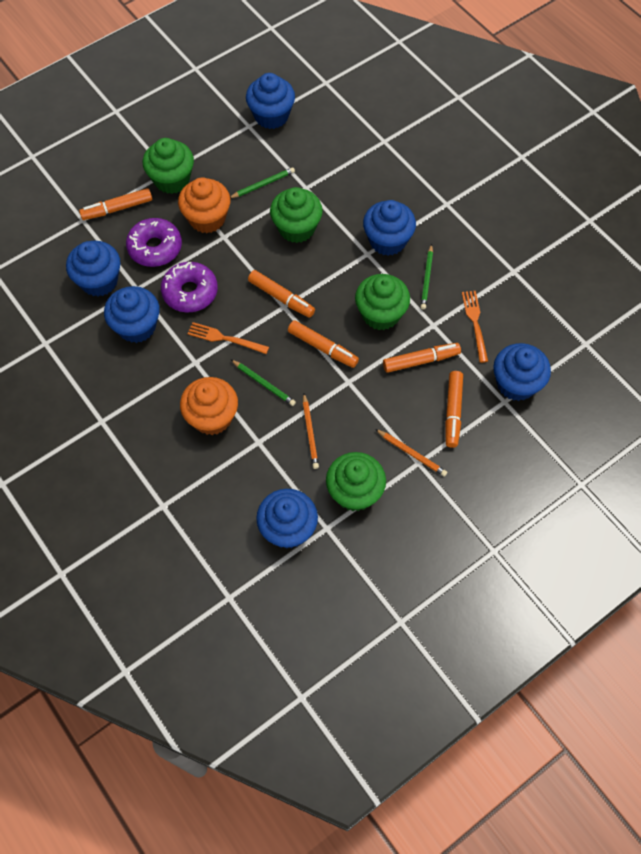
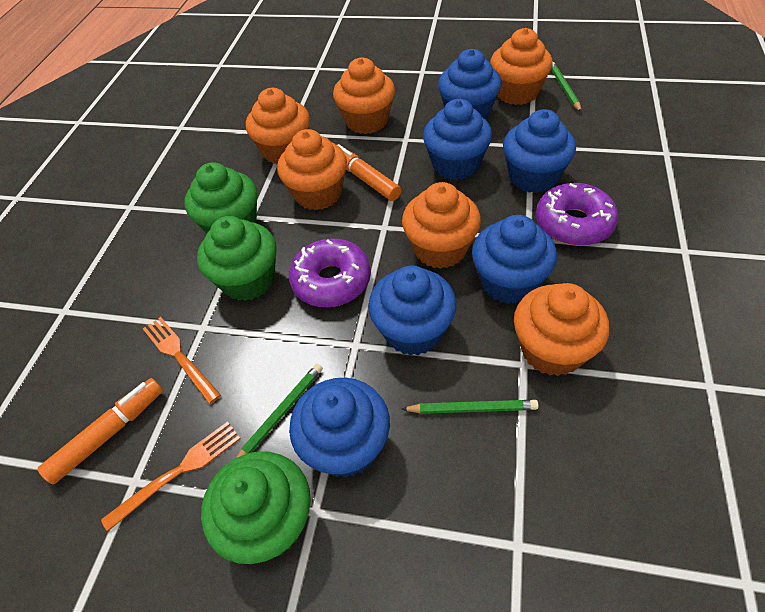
green cupcake: 4 -> 3
orange cupcake: 2 -> 6
orange marker: 5 -> 2
orange pencil: 2 -> 0

